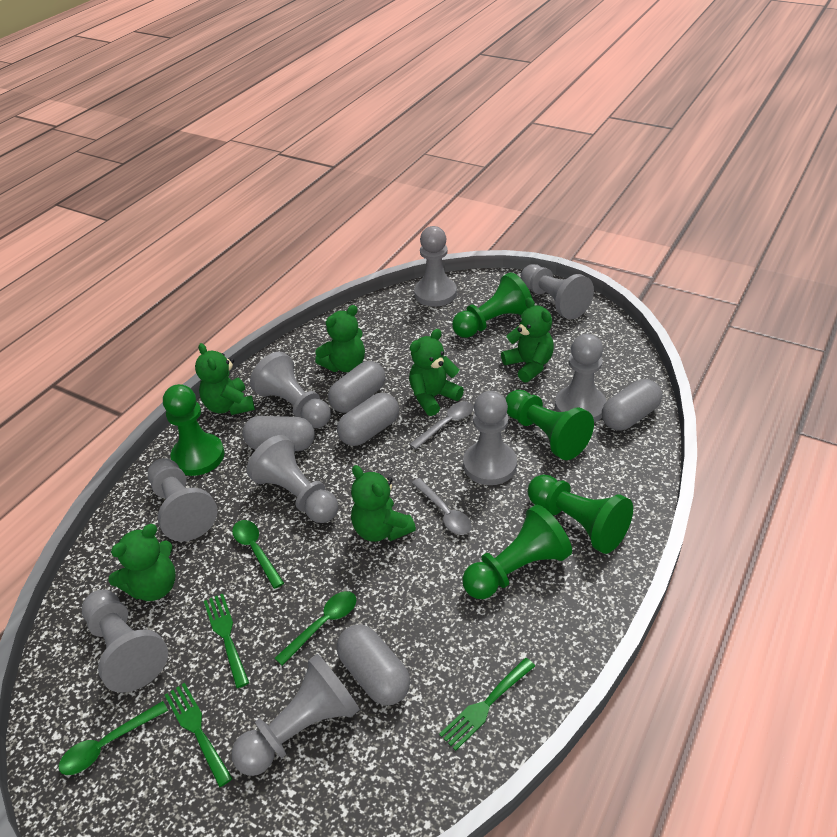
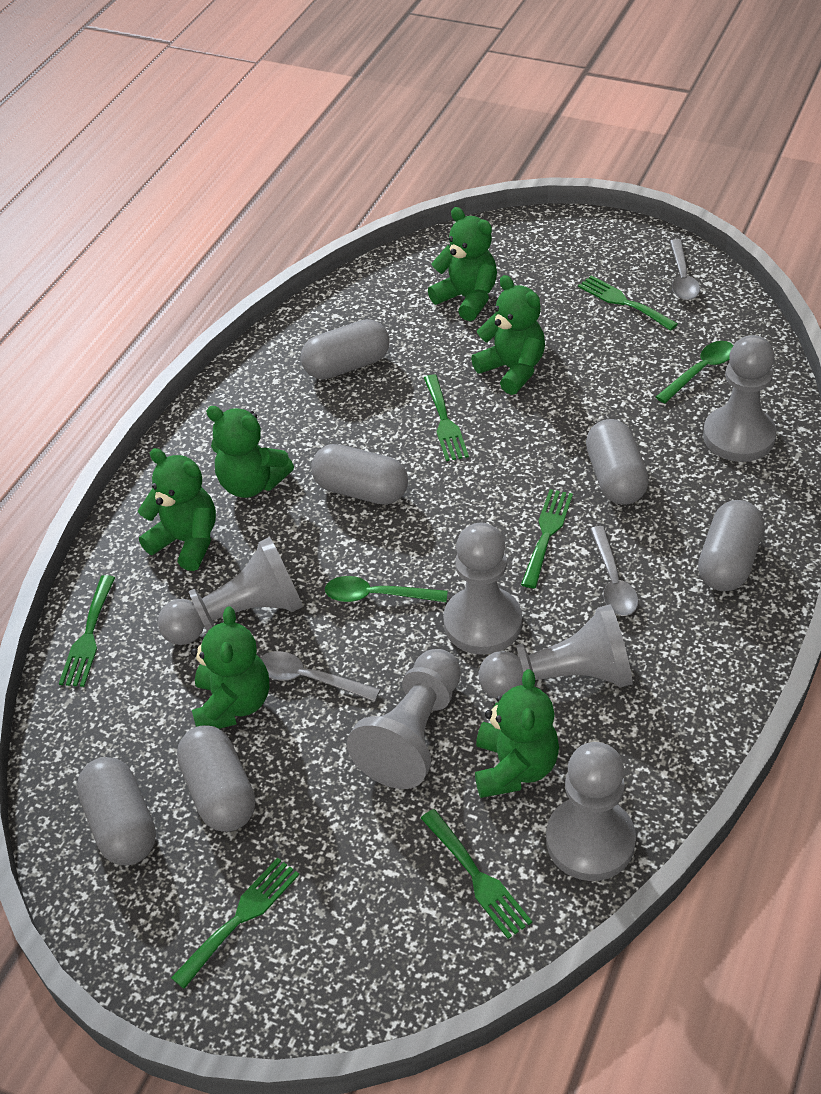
green fork: 3 -> 6
green pawn: 5 -> 0
green spoon: 3 -> 2
grey capsule: 5 -> 6
grey pawn: 9 -> 6
grey spoon: 2 -> 3

